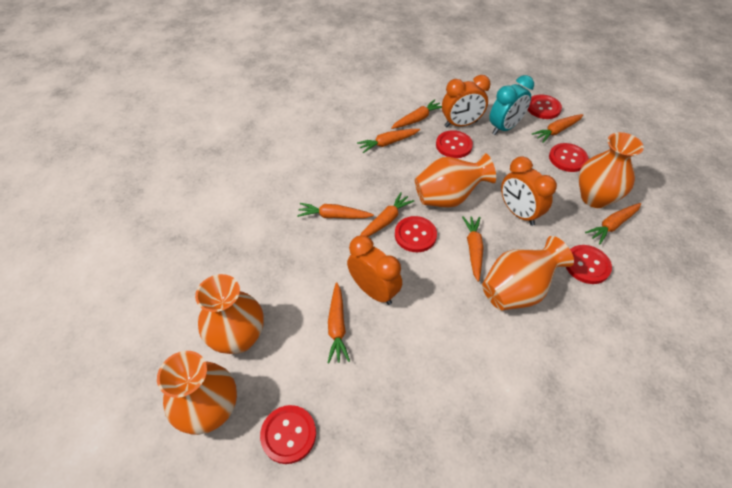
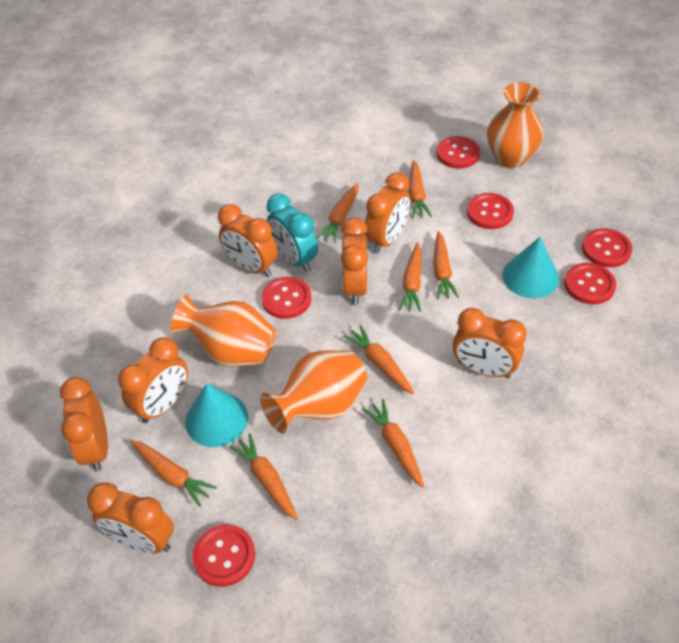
orange clock: 3 -> 7
orange vase: 5 -> 3
turquoise cone: 0 -> 2

